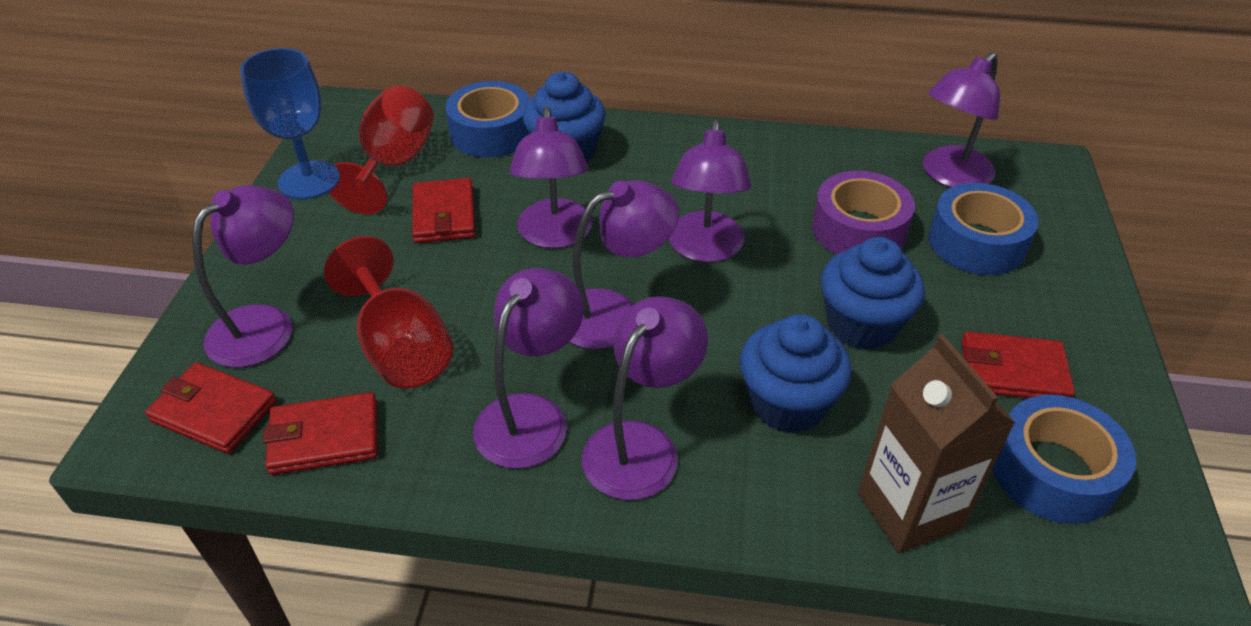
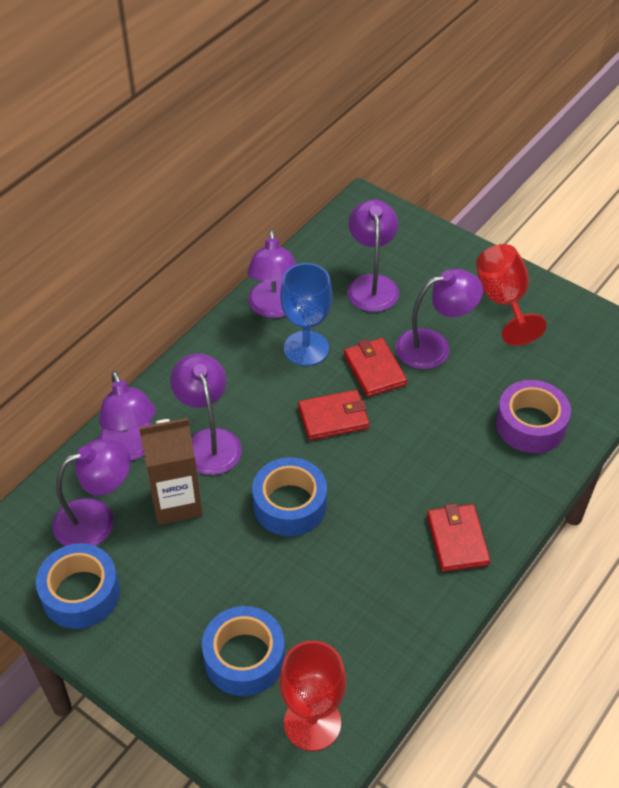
blue cupcake: 3 -> 0
purple lamp: 7 -> 6
red wallet: 4 -> 3

